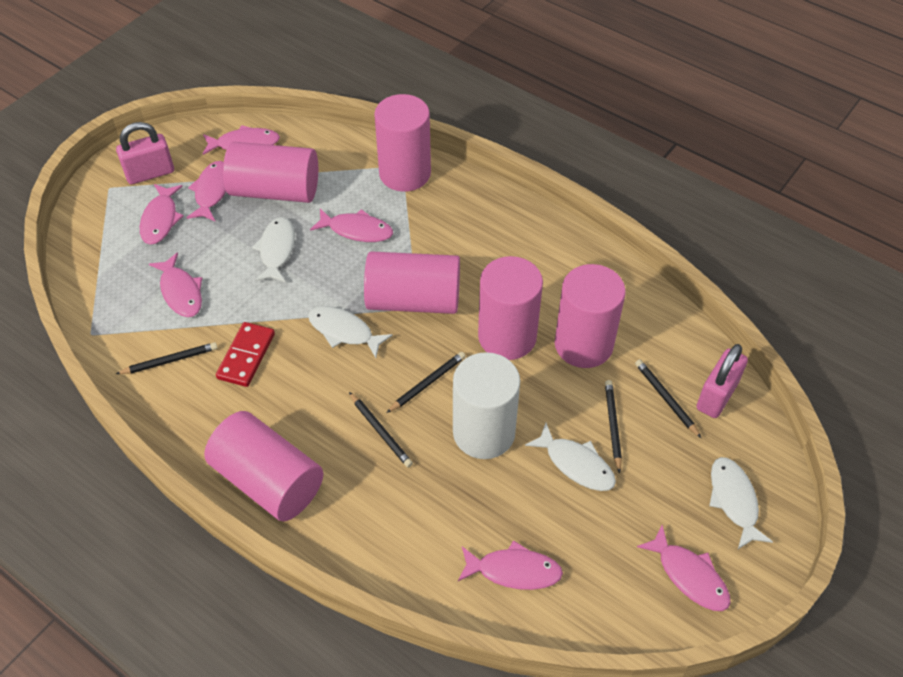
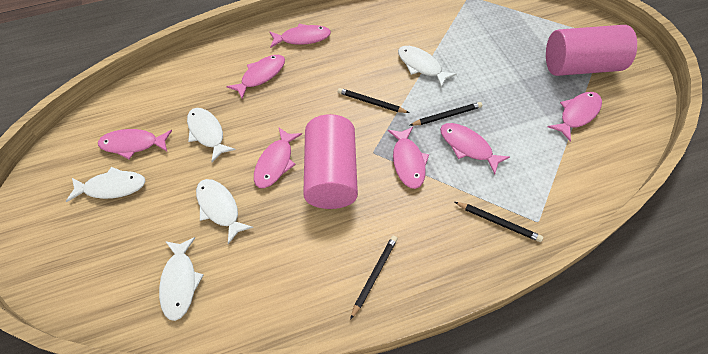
black pencil: 5 -> 4
pink cylinder: 6 -> 2
pink padlock: 2 -> 0
red domino: 1 -> 0
white cylinder: 1 -> 0
white fish: 4 -> 5

